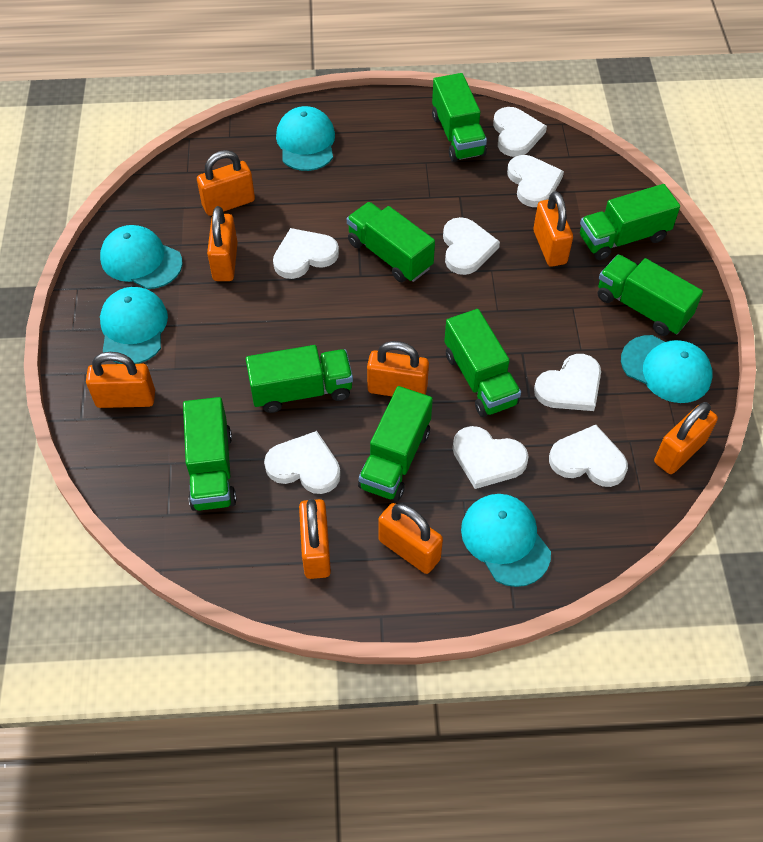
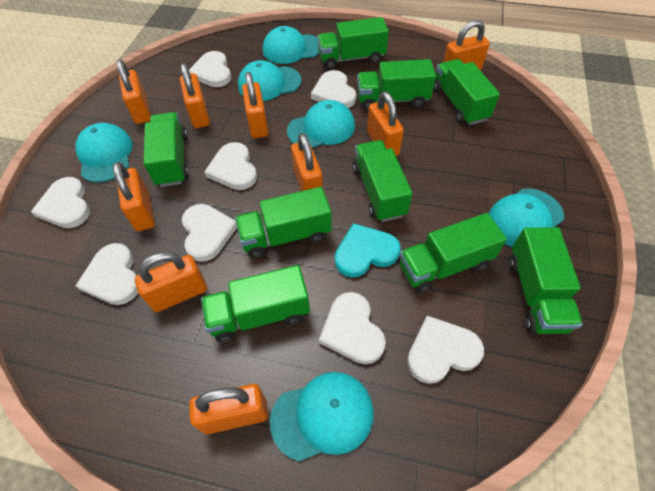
green truck: 8 -> 9
orange padlock: 8 -> 9
turquoise cap: 5 -> 6
turquoise heart: 0 -> 1

